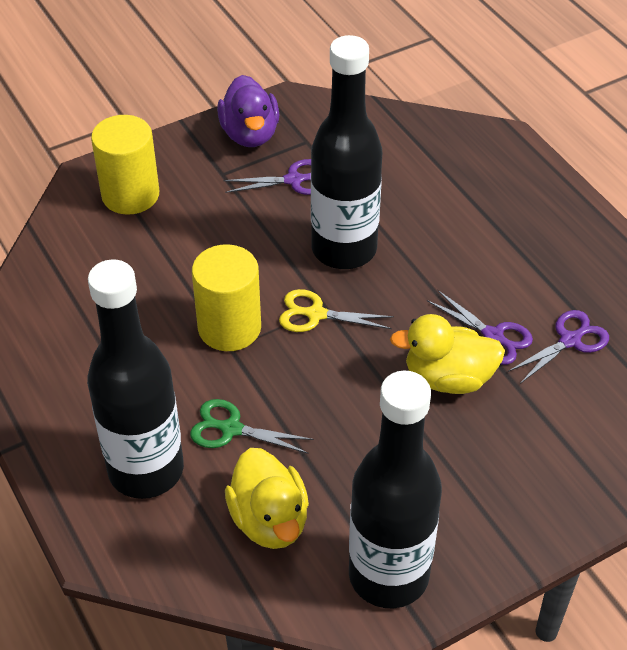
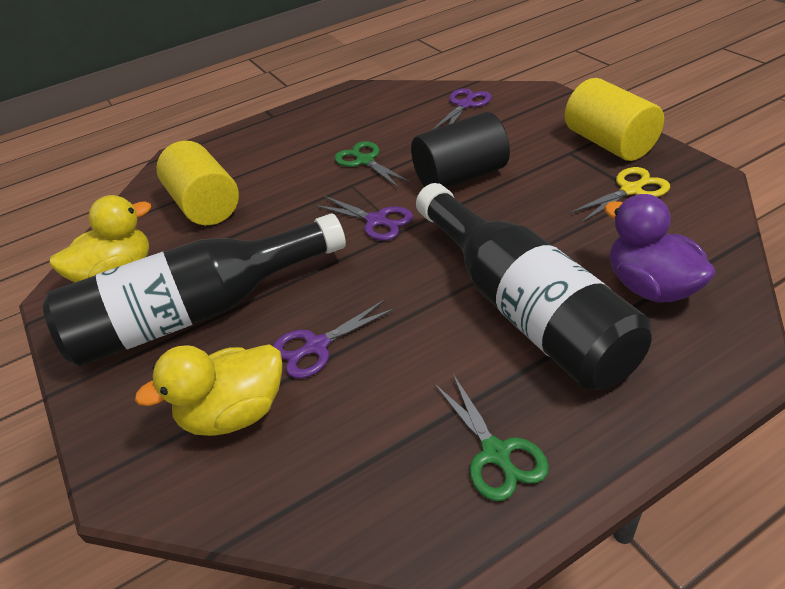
black bottle: 3 -> 2
black cylinder: 0 -> 1
green scissors: 1 -> 2

